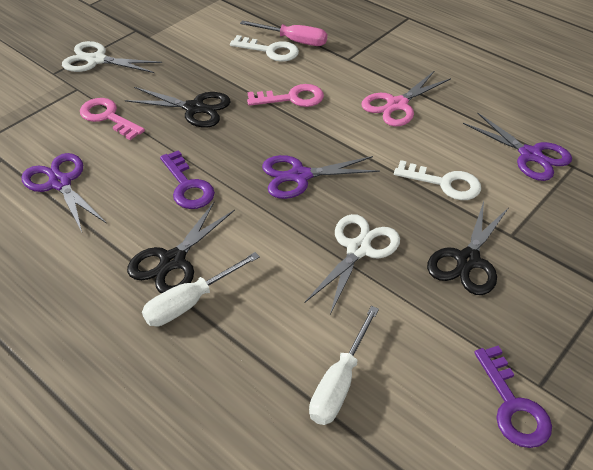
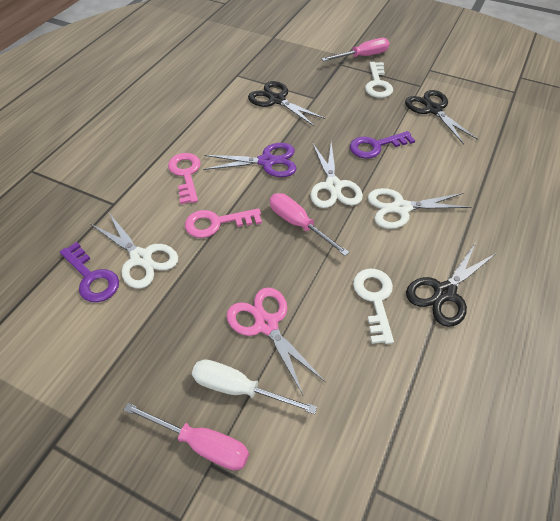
pink screwdriver: 1 -> 3
purple scissors: 3 -> 1
white scissors: 2 -> 3
white screwdriver: 2 -> 1

